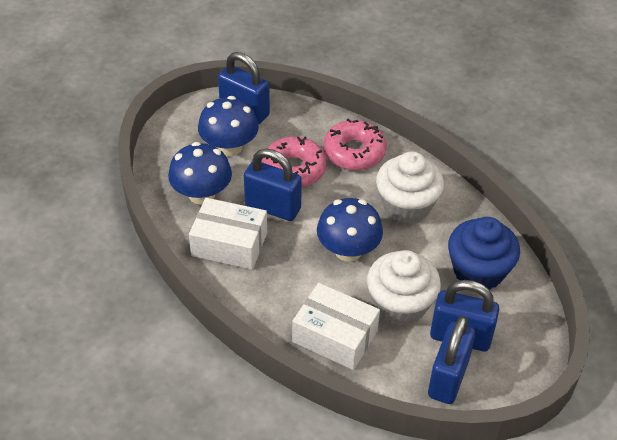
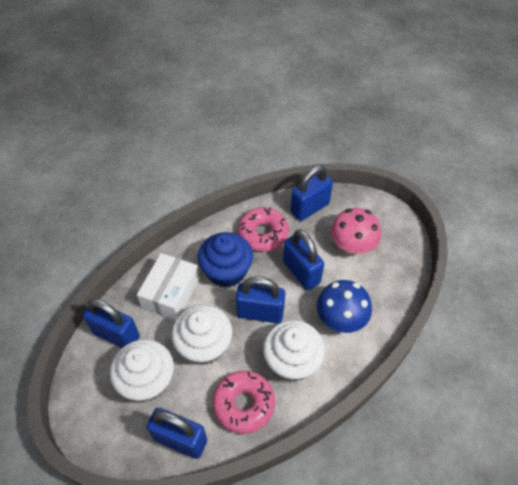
blue mushroom: 3 -> 1
blue padlock: 4 -> 5
pink mushroom: 0 -> 1
white box: 2 -> 1
white cupcake: 2 -> 3

